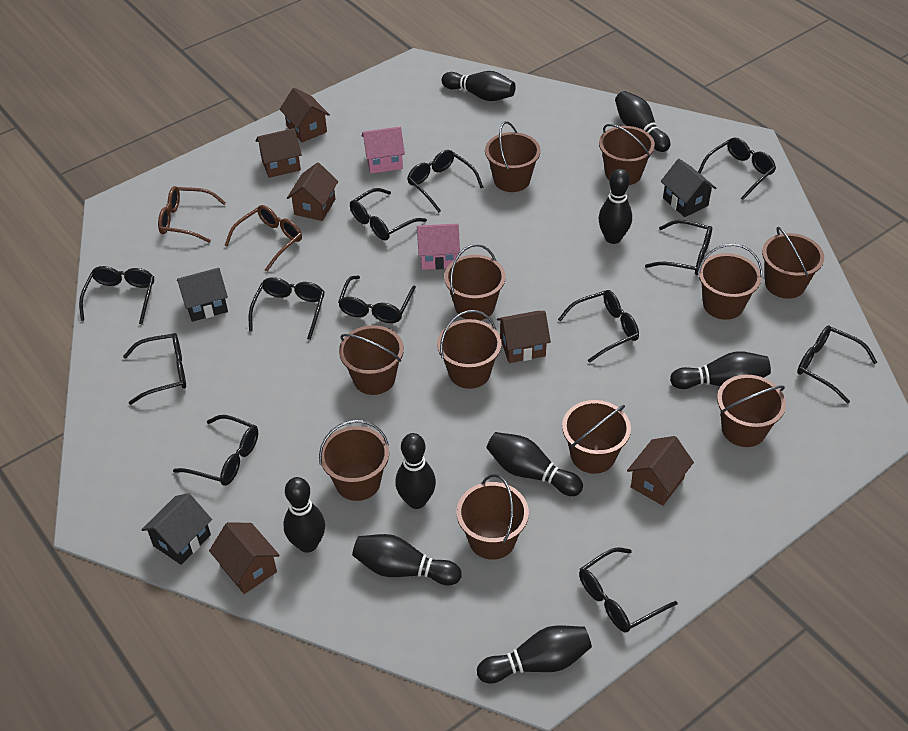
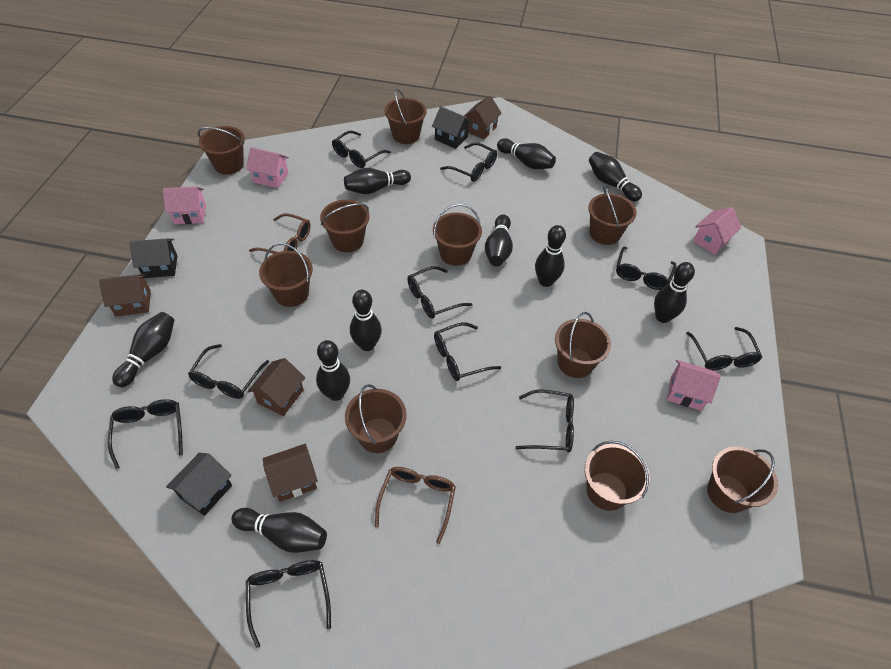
black bowling pin: 9 -> 10
black glasses: 12 -> 10
brown bucket: 11 -> 10
brown house: 6 -> 4
pink house: 2 -> 4

